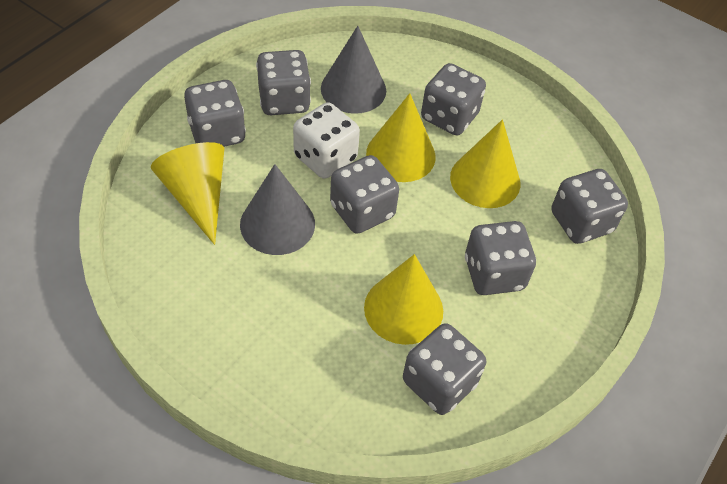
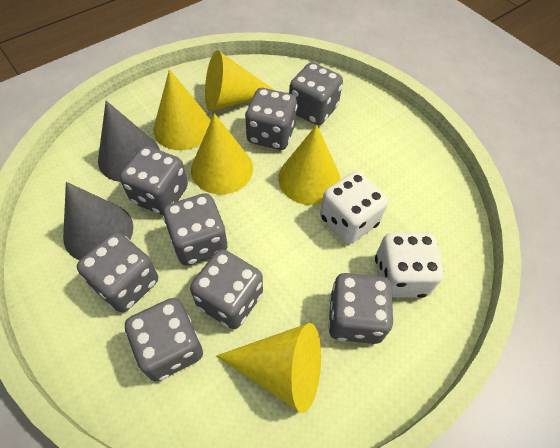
grey dice: 7 -> 8
white dice: 1 -> 2
yellow cone: 4 -> 5

